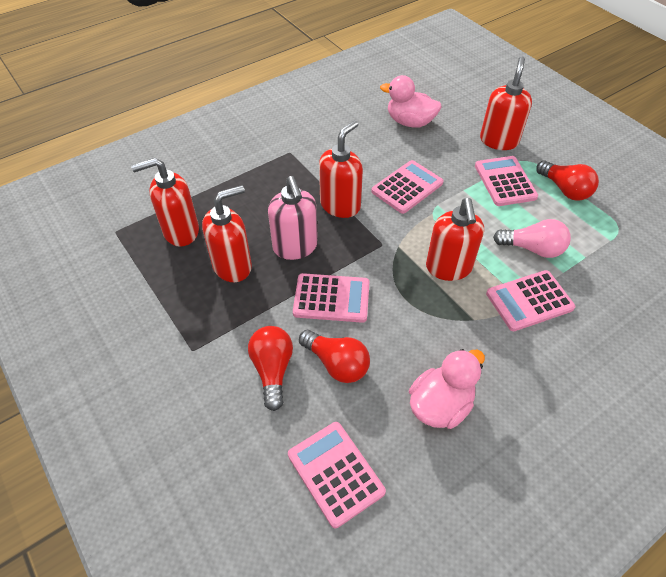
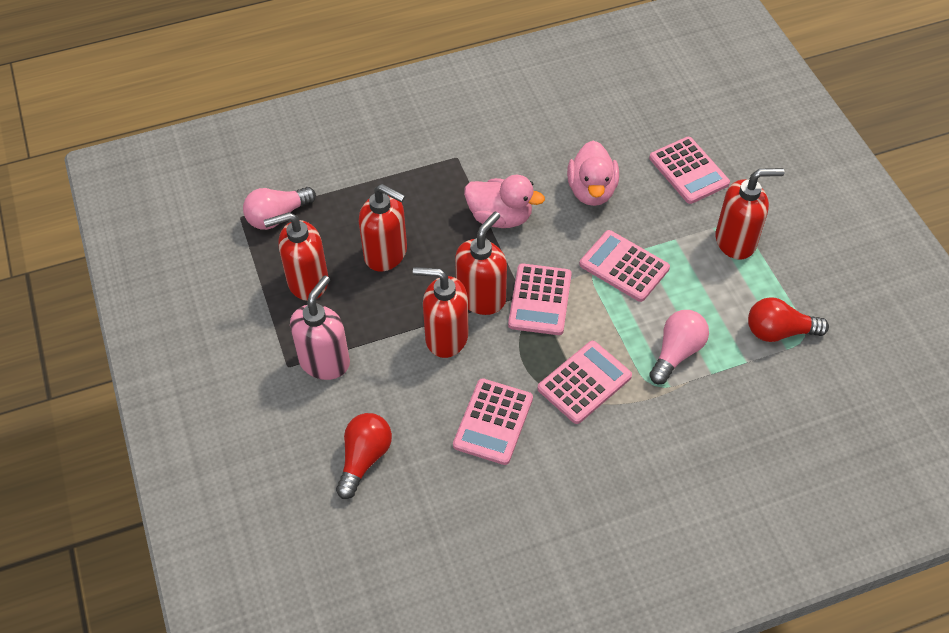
pink light bulb: 1 -> 2
red light bulb: 3 -> 2

